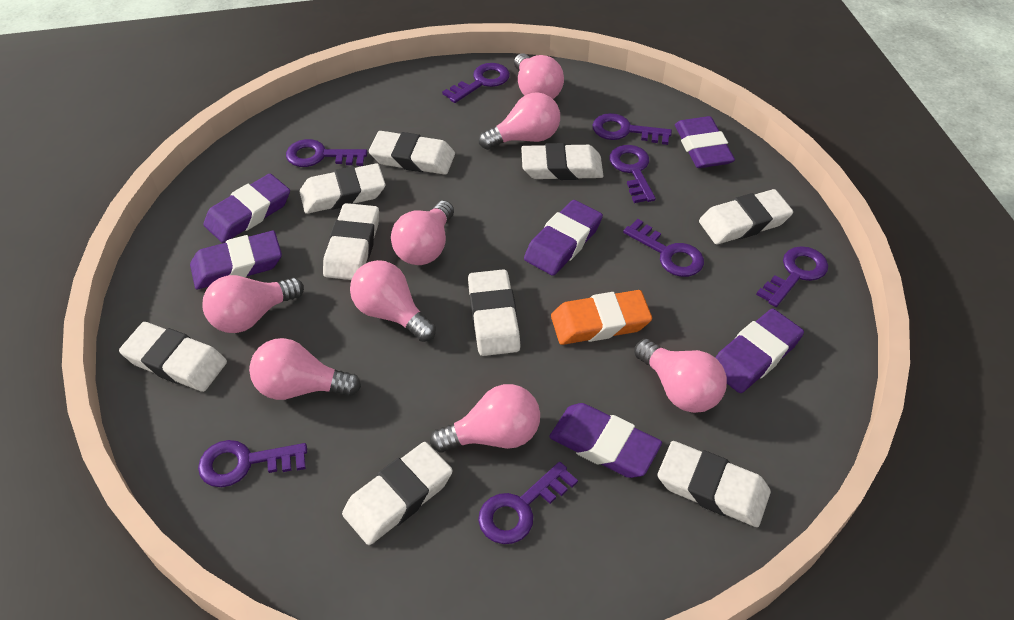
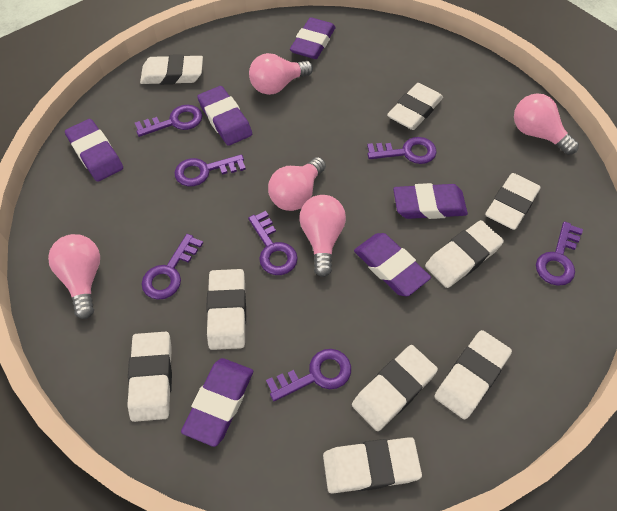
orange eraser: 1 -> 0
pink light bulb: 8 -> 5
purple key: 8 -> 7

